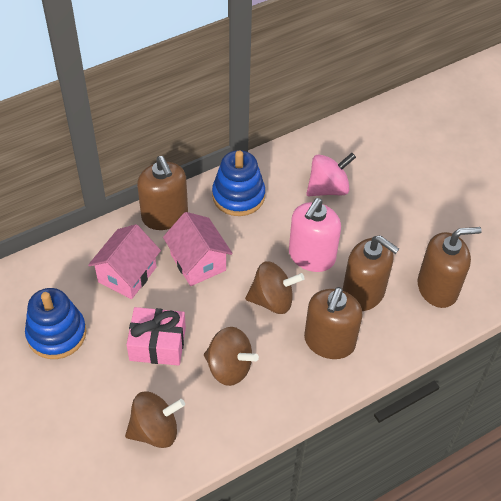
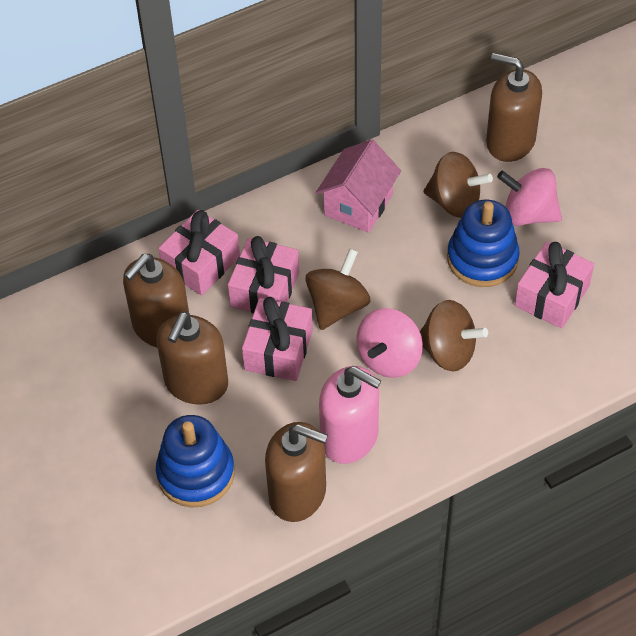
pink gift: 1 -> 4
pink house: 2 -> 1
pink spinning top: 1 -> 2

